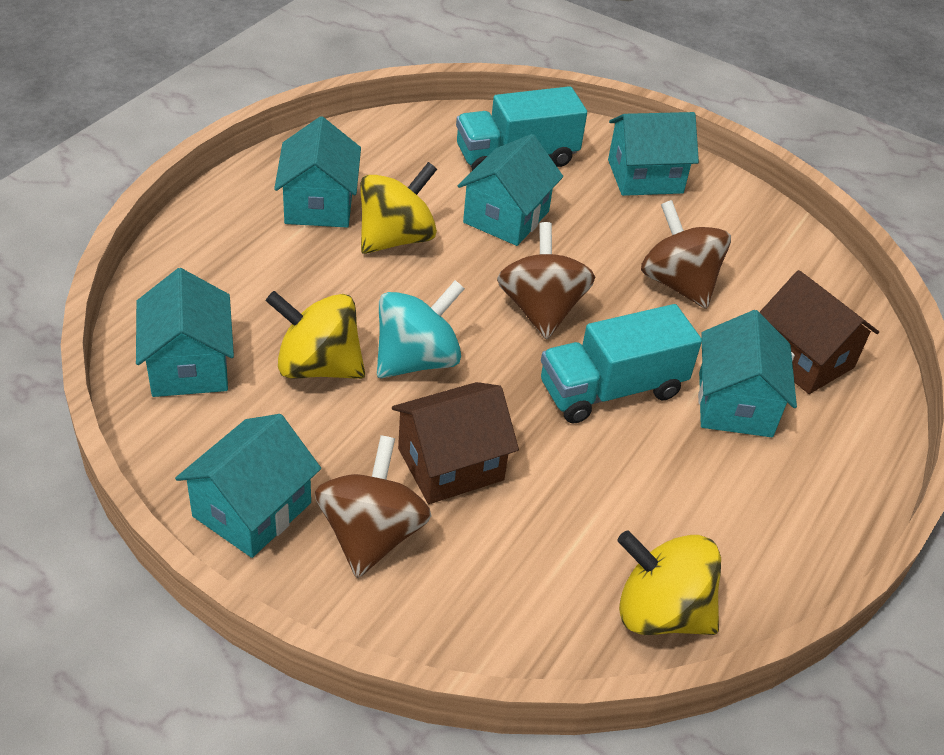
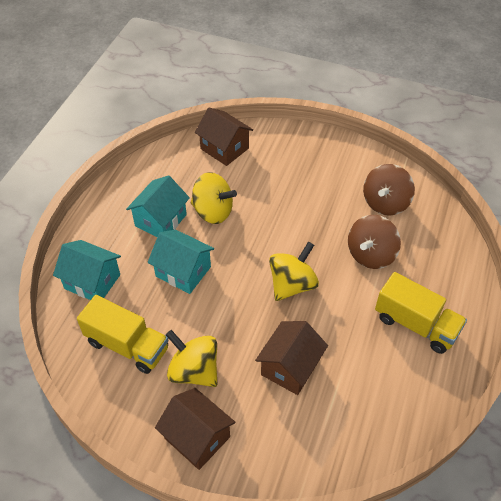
brown house: 2 -> 3
brown spinning top: 3 -> 2
turquoise house: 6 -> 3
turquoise spinning top: 1 -> 0
turquoise truck: 2 -> 0
yellow truck: 0 -> 2

